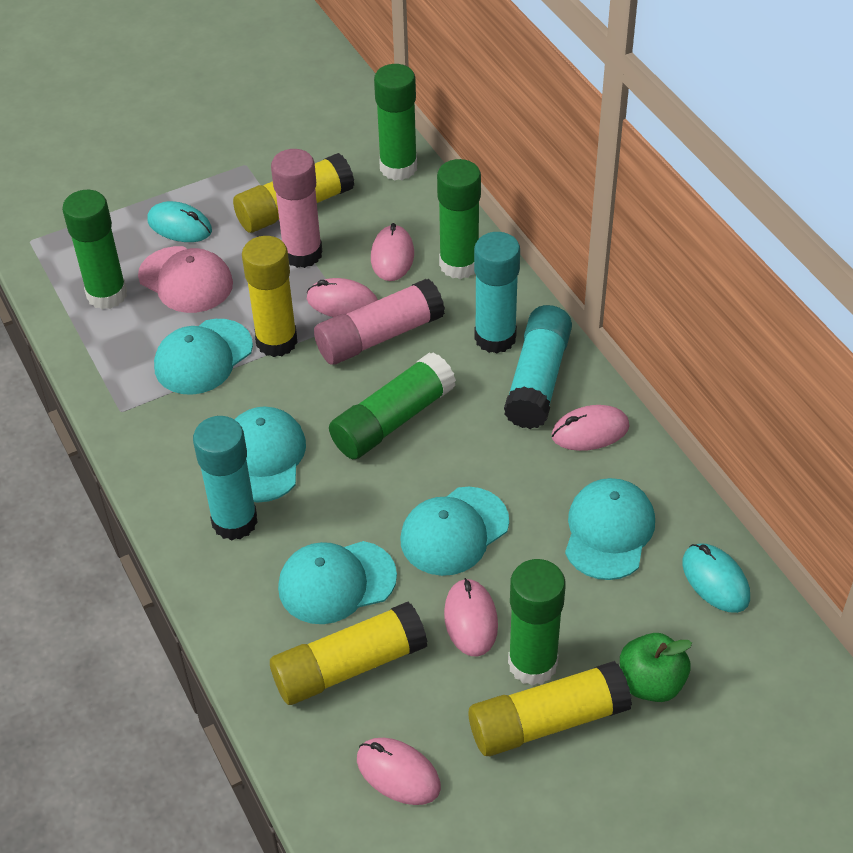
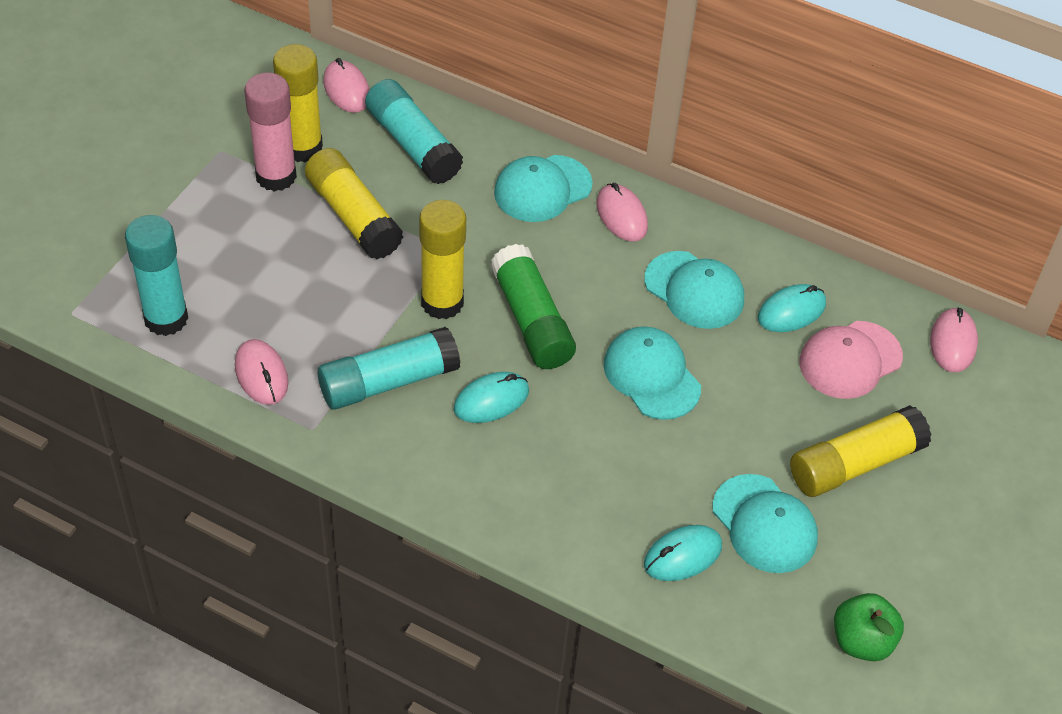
green glue stick: 5 -> 1
pink glue stick: 2 -> 1
pink mouse: 5 -> 4
turquoise cap: 5 -> 4
turquoise mouse: 2 -> 3

